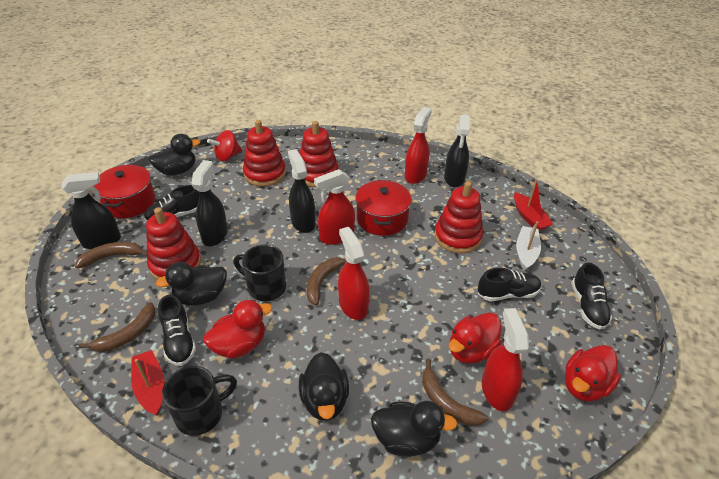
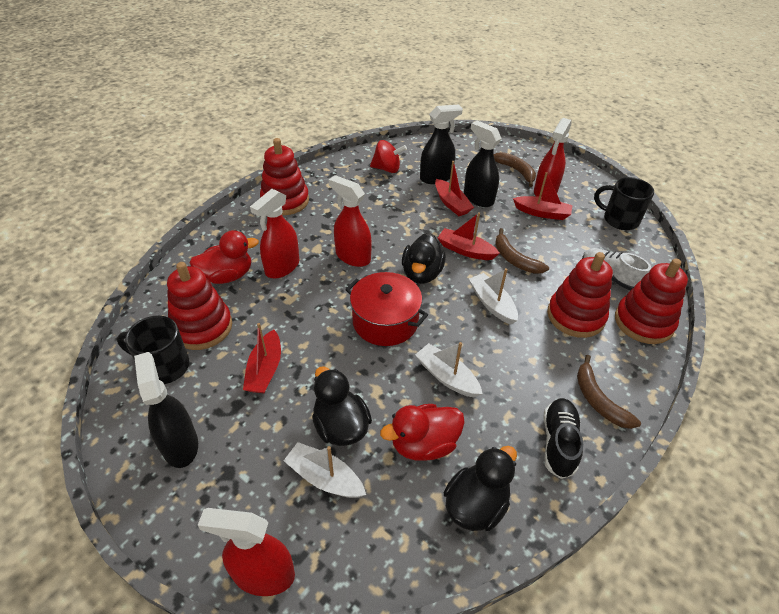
black duck: 4 -> 3
black shoe: 4 -> 1
black spray bottle: 4 -> 3
brown banana: 4 -> 3
red boat: 2 -> 4
red duck: 3 -> 2
red pot: 2 -> 1
white boat: 1 -> 3
white shoe: 0 -> 1

